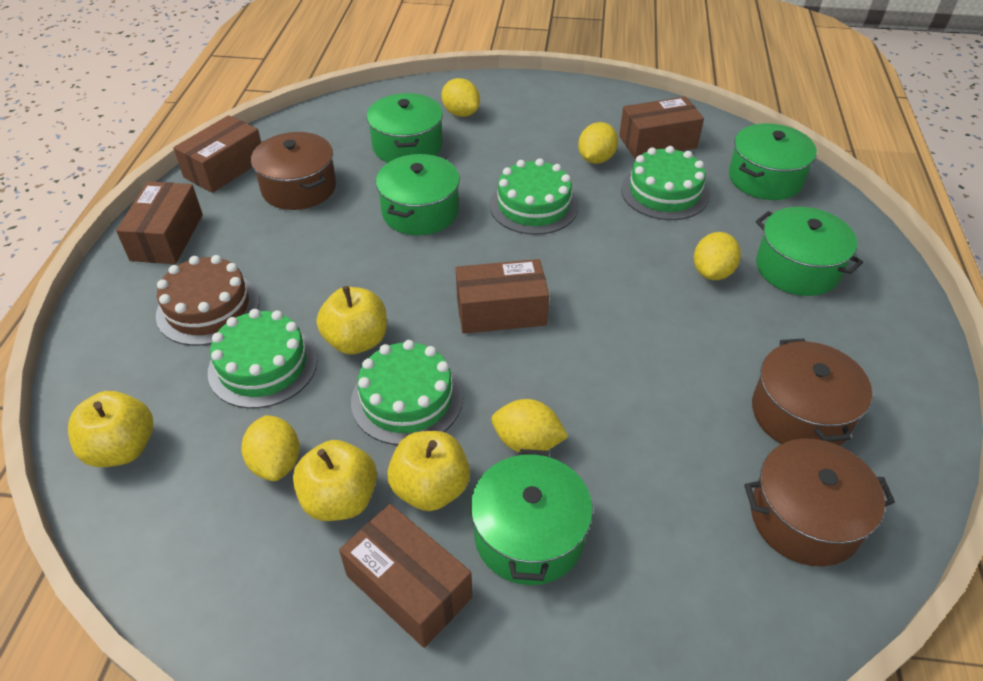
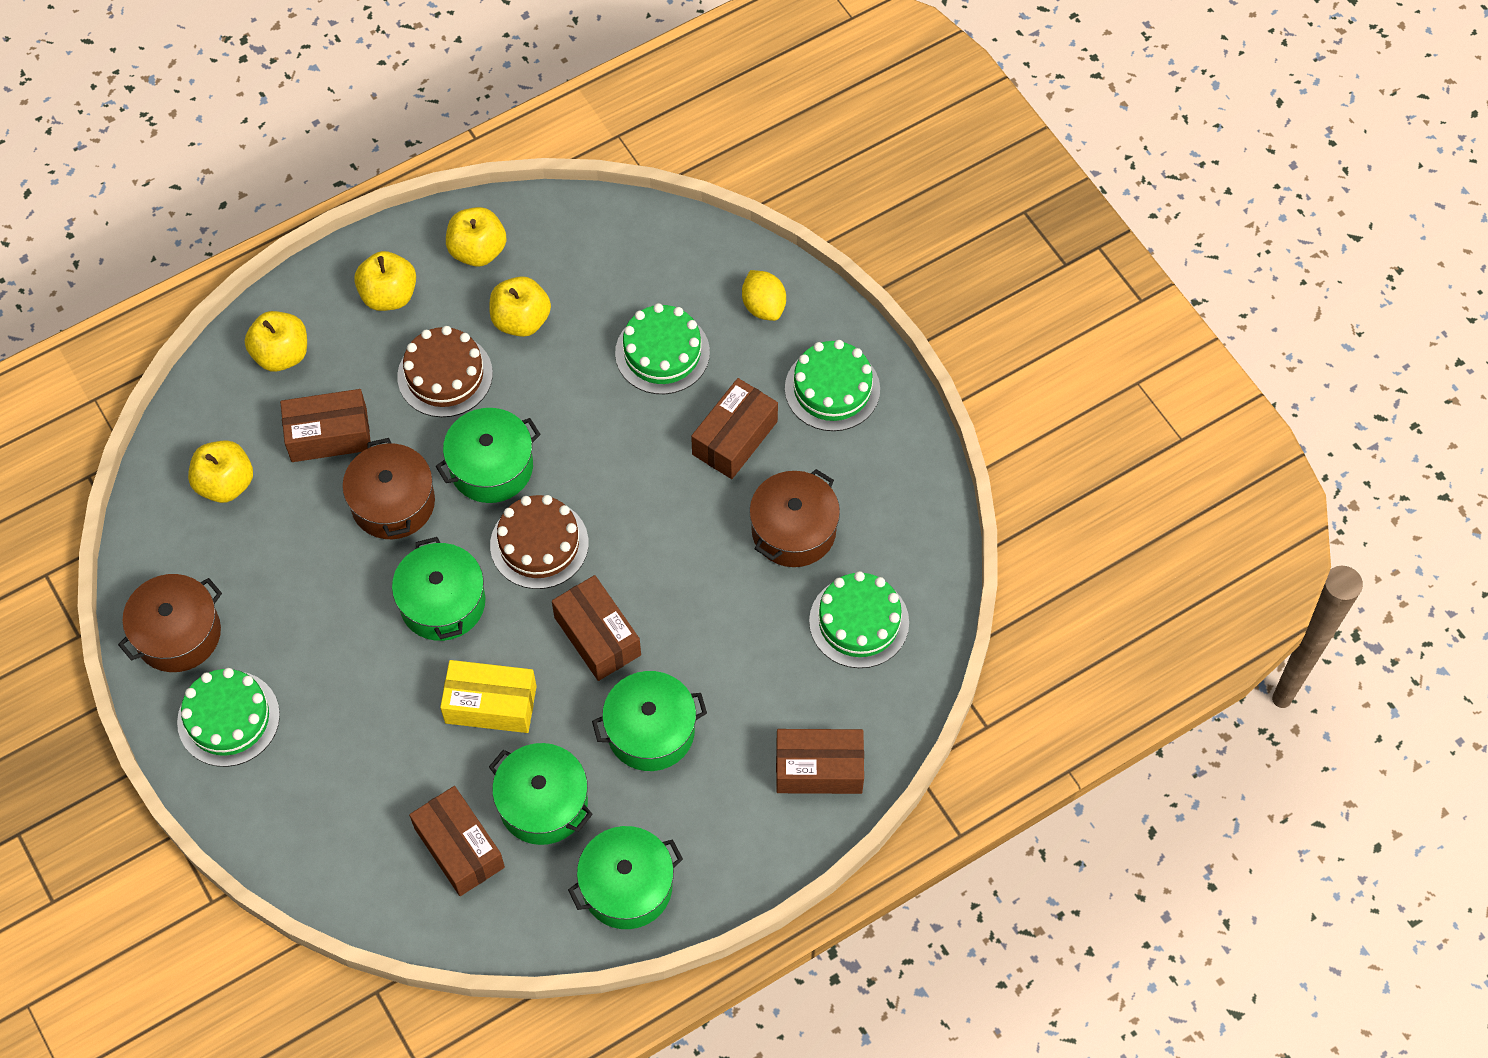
brown cake: 1 -> 2
yellow apple: 4 -> 5
yellow box: 0 -> 1
yellow lemon: 5 -> 1

